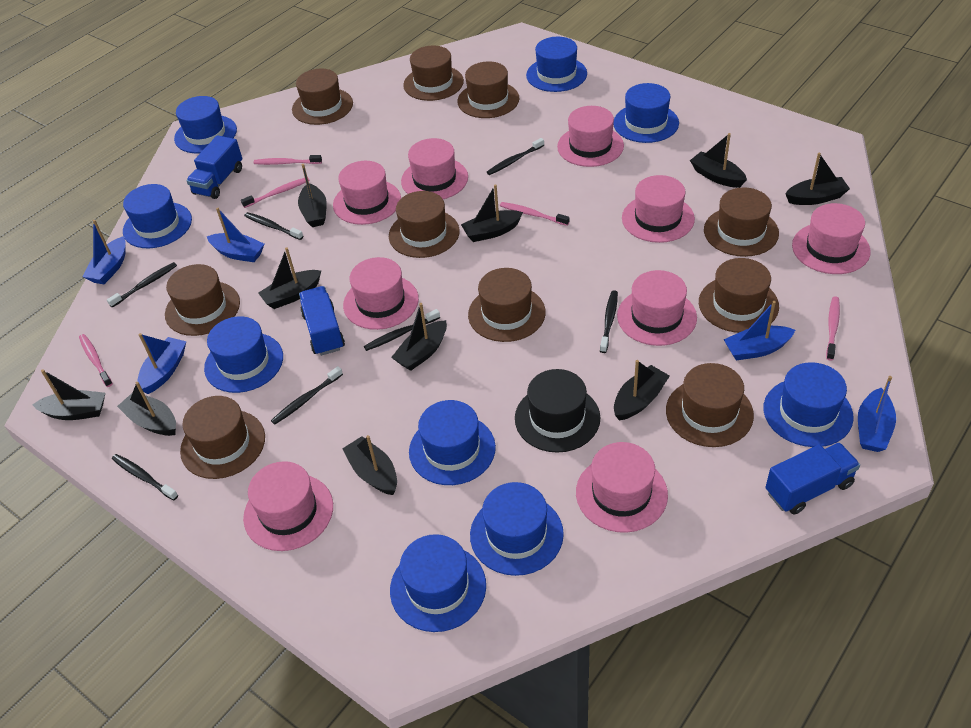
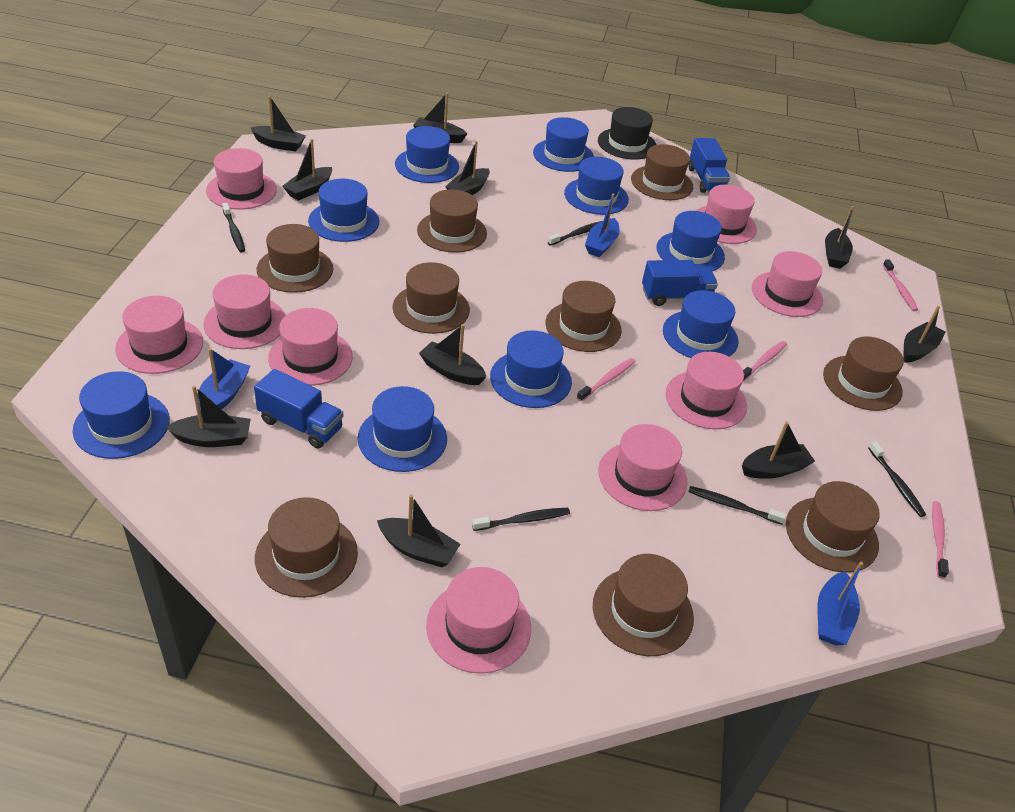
black toothbrush: 7 -> 5
blue boat: 5 -> 3
brown hat: 10 -> 9
pink toothbrush: 5 -> 4

